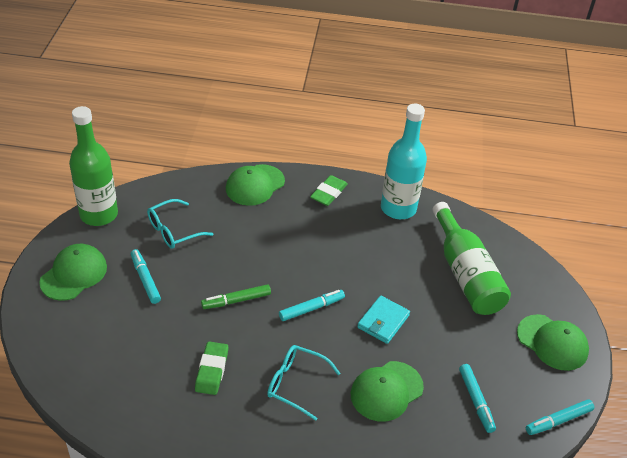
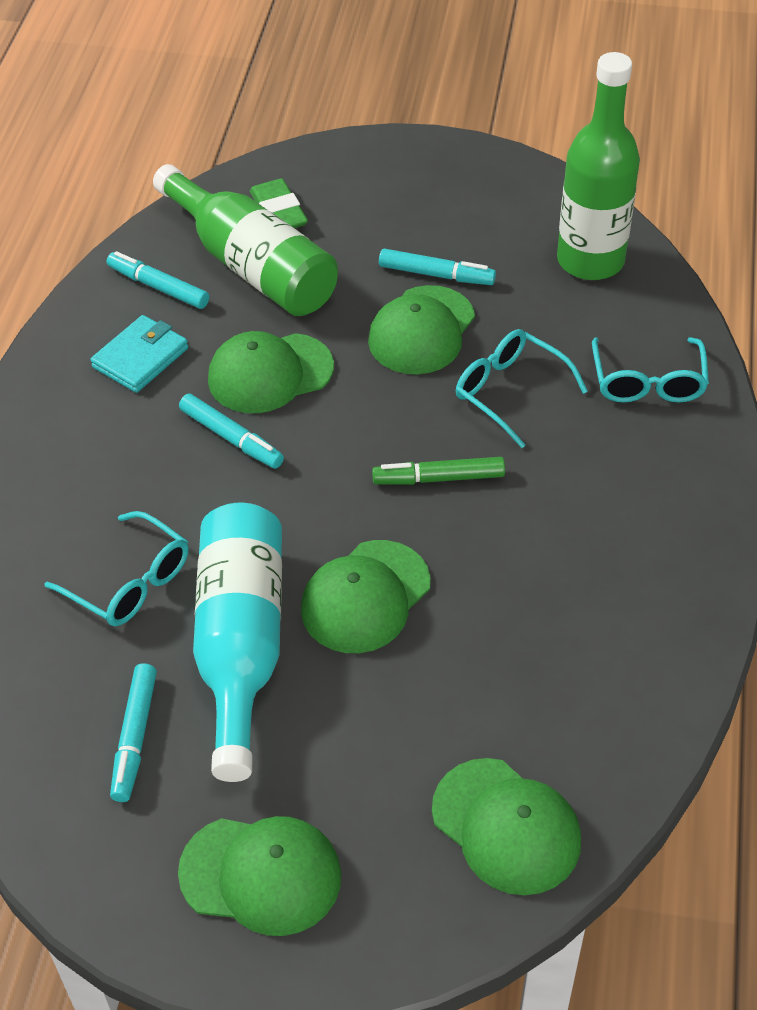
green cap: 4 -> 5
green eraser: 2 -> 1
turquoise glasses: 2 -> 3

